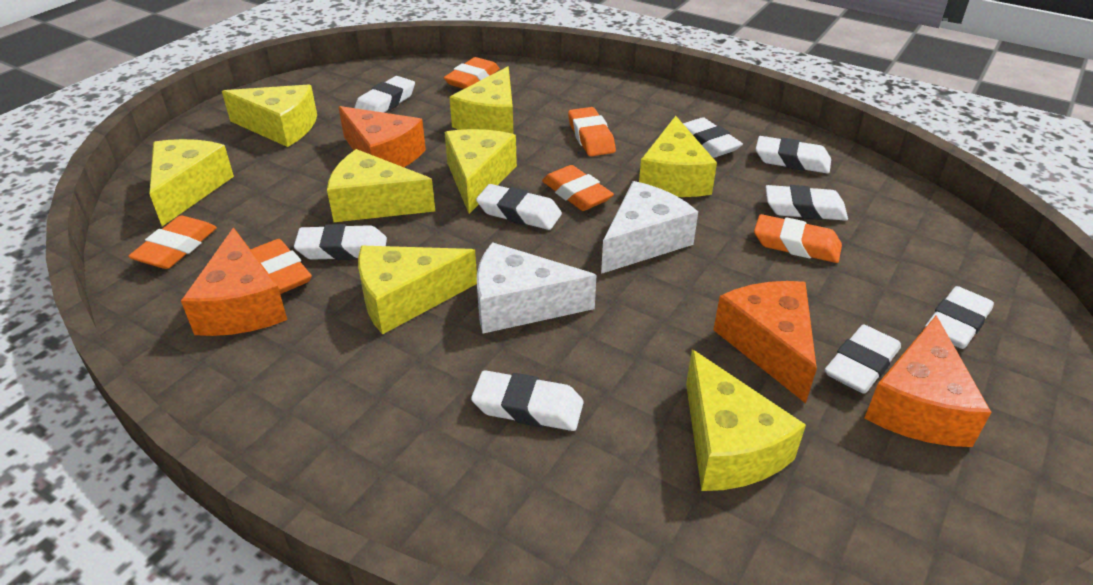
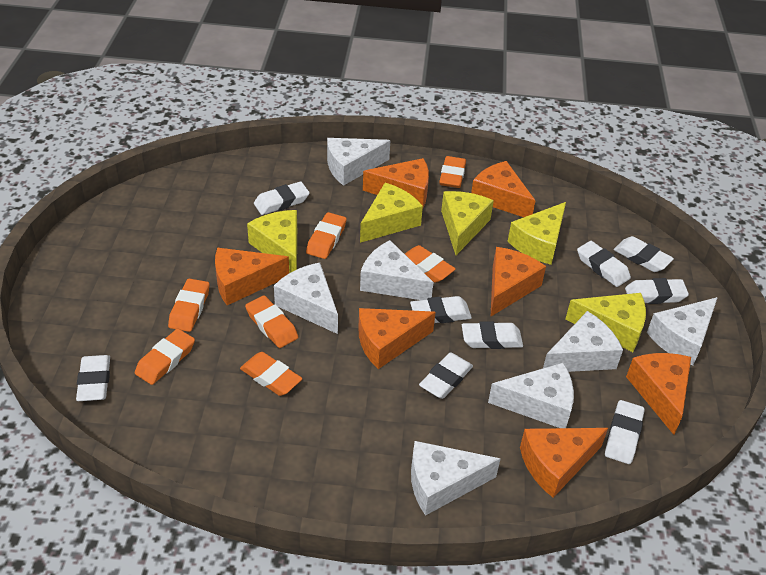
orange cheese: 4 -> 7
orange eraser: 6 -> 7
white cheese: 2 -> 7
yellow cheese: 8 -> 5

